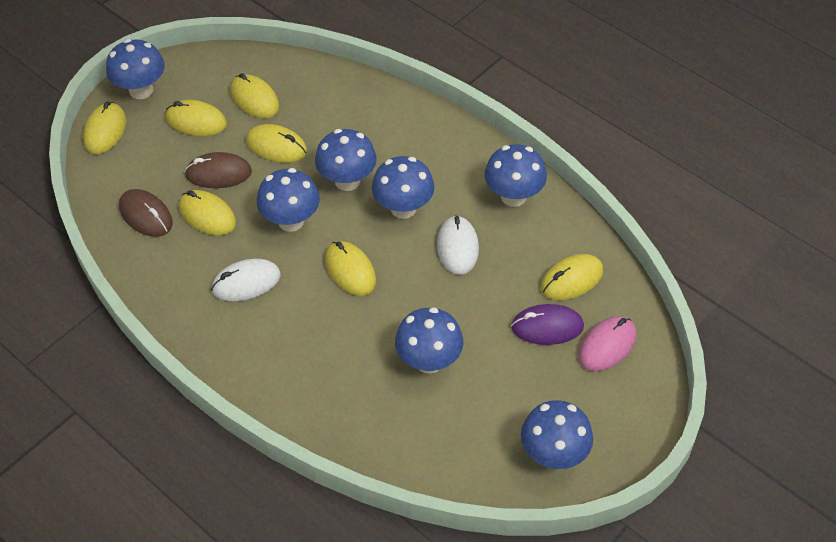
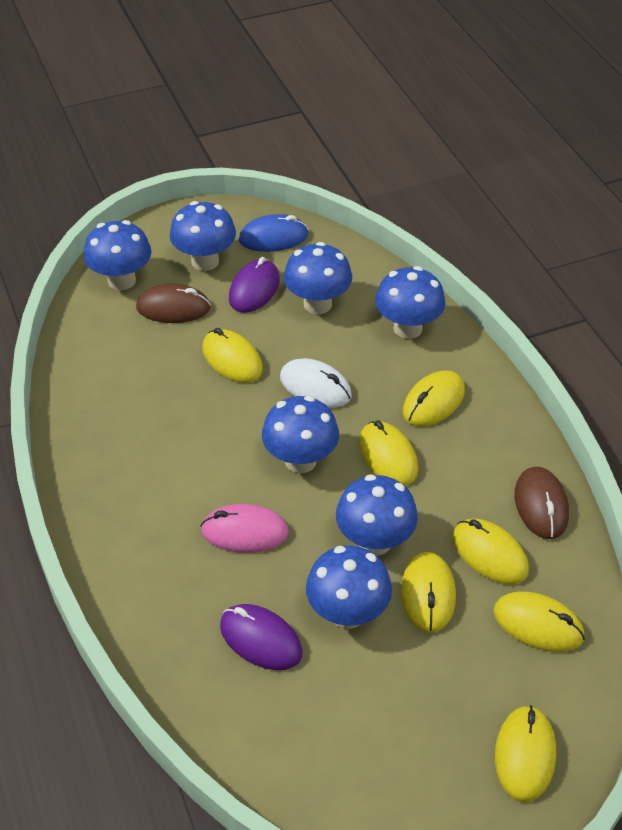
blue mouse: 0 -> 1
purple mouse: 1 -> 2
white mouse: 2 -> 1

